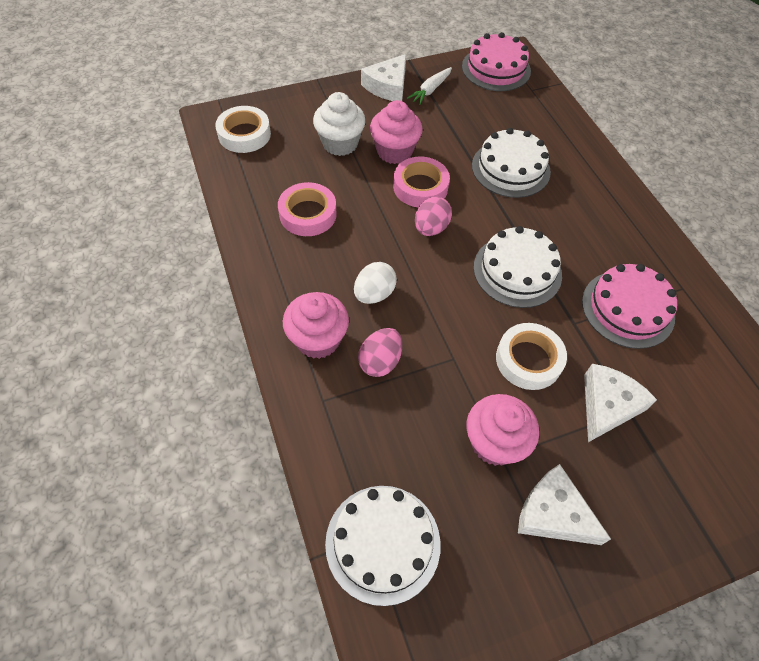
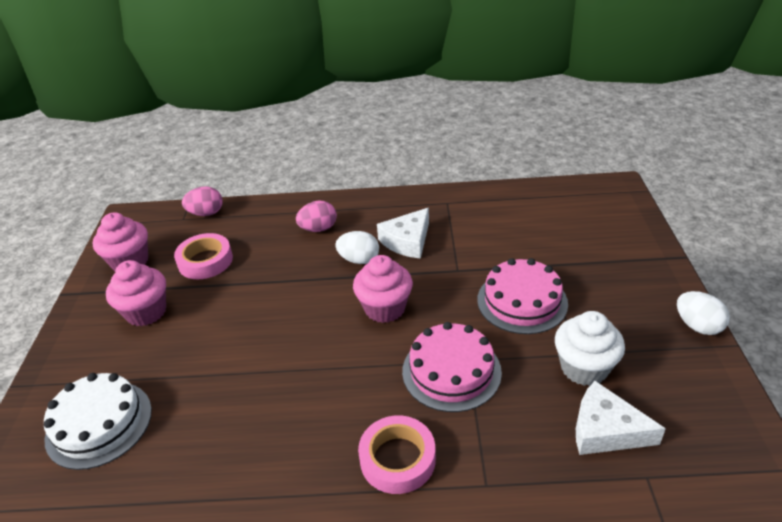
white cake: 3 -> 1
white carrot: 1 -> 0
white cheese: 3 -> 2
white egg: 1 -> 2
white tape: 2 -> 0

